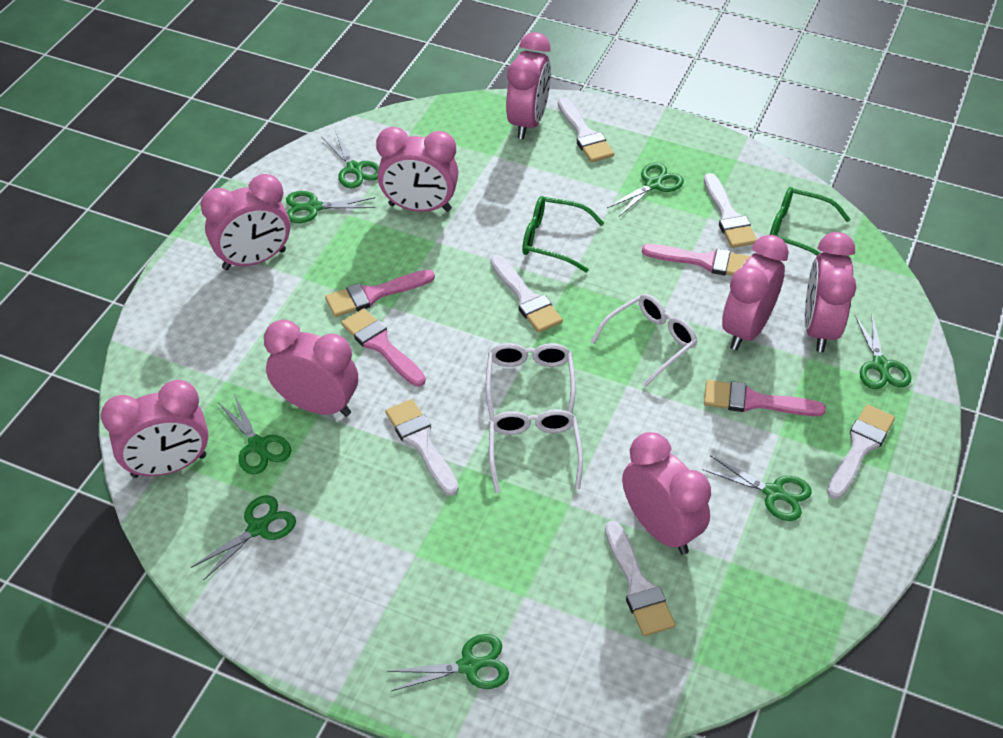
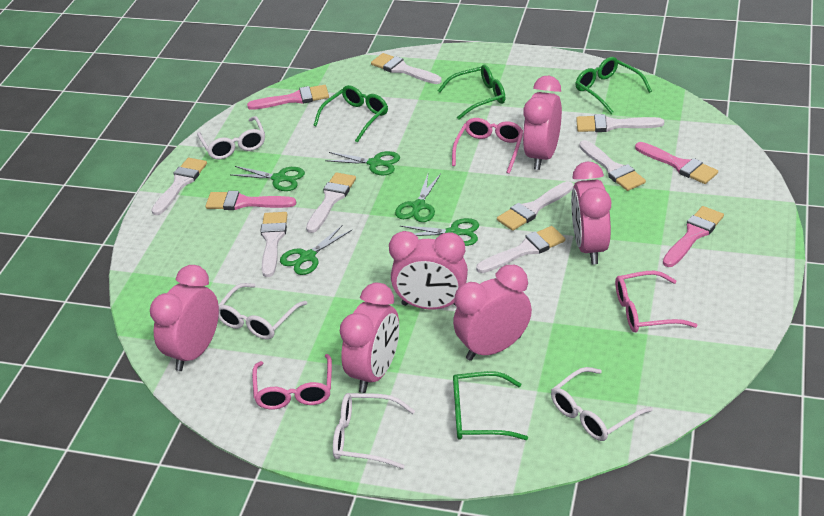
green glasses: 2 -> 4
green scissors: 8 -> 5
pink clock: 8 -> 6
pink glasses: 0 -> 3
white brush: 6 -> 8
white glasses: 3 -> 4

